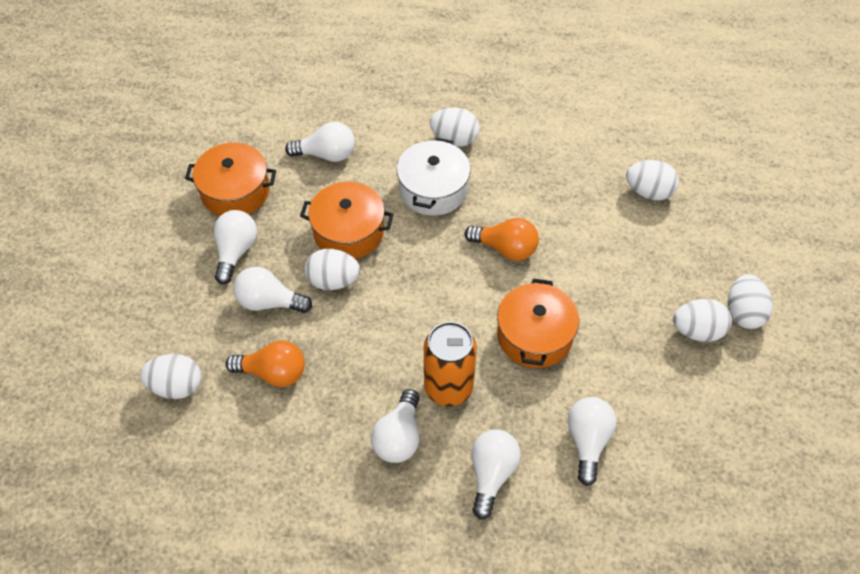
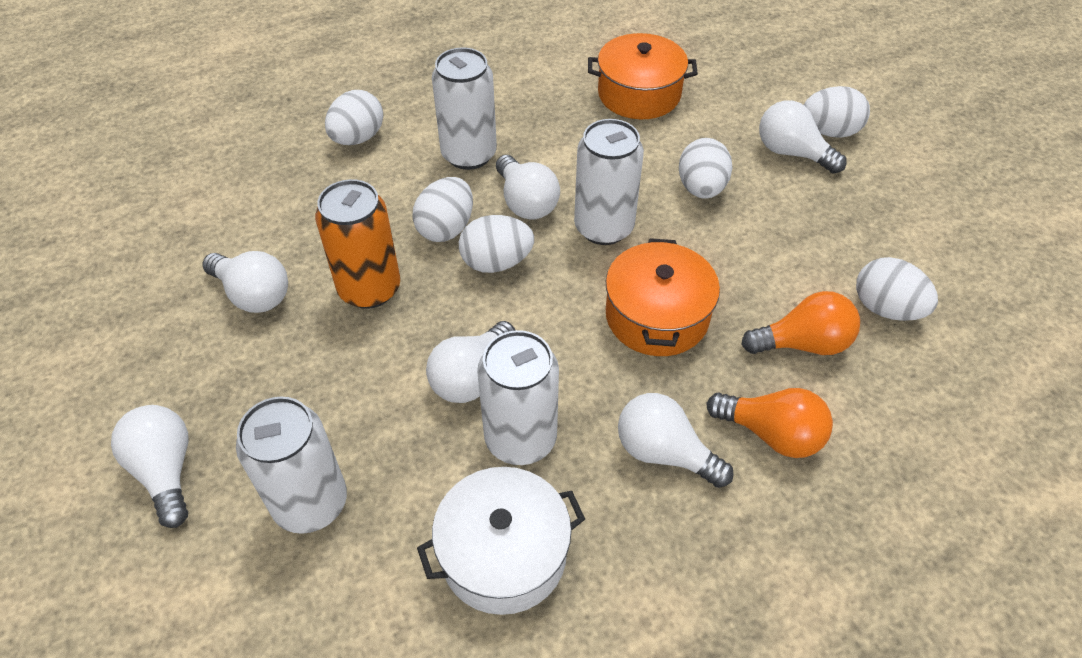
orange pot: 3 -> 2
white can: 0 -> 4

